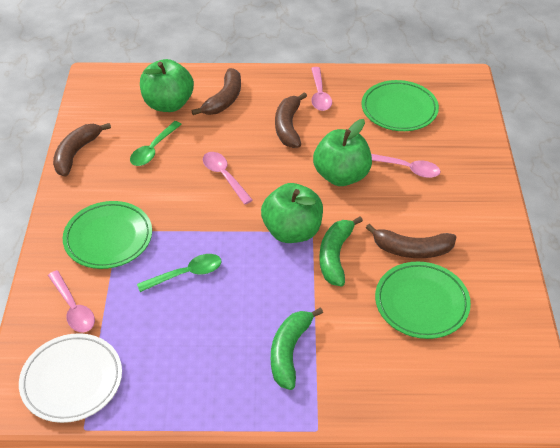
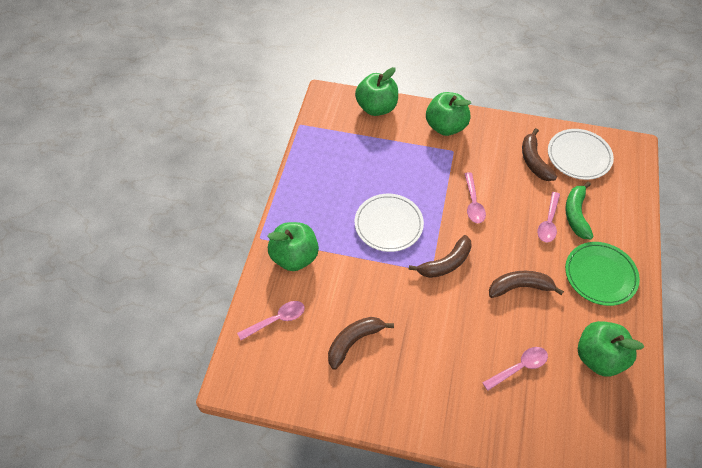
green apple: 3 -> 4
green banana: 2 -> 1
green plate: 3 -> 1
green spoon: 2 -> 0
white plate: 1 -> 2

